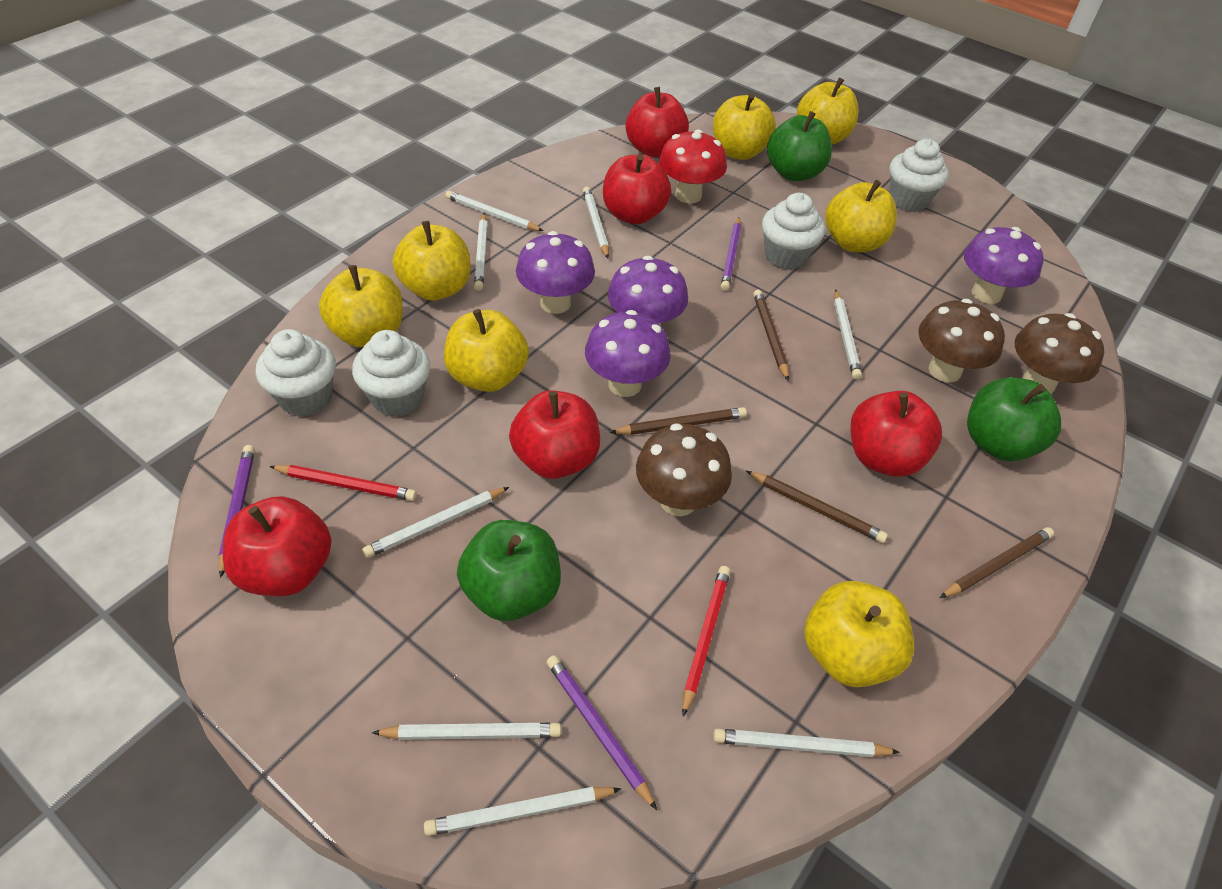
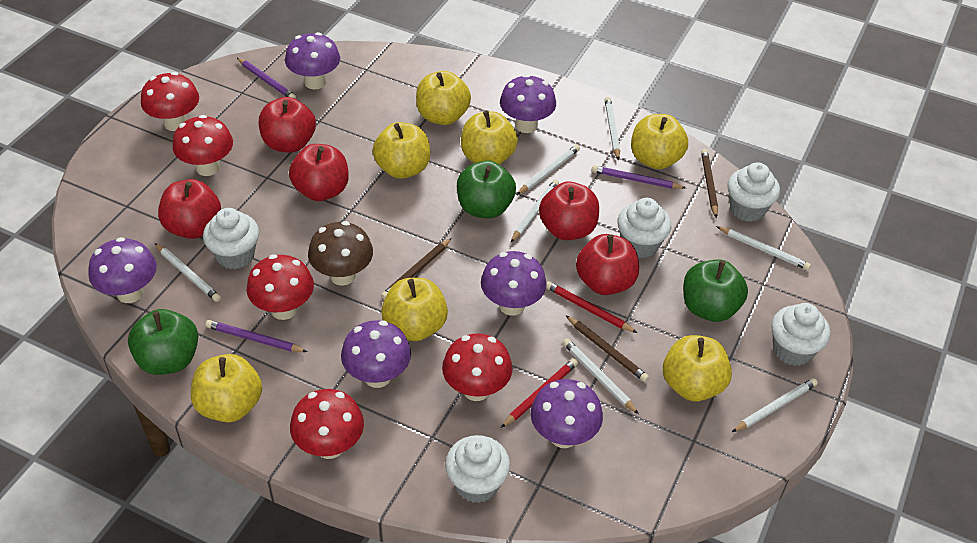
brown mushroom: 3 -> 1
brown pencil: 4 -> 3
purple mushroom: 4 -> 6
red mushroom: 1 -> 5
white cupcake: 4 -> 5
white pencil: 8 -> 7

